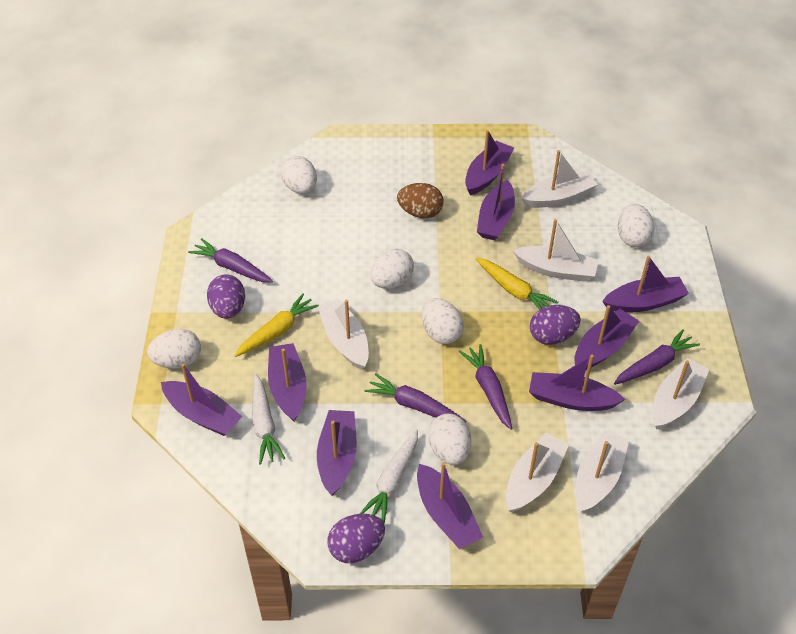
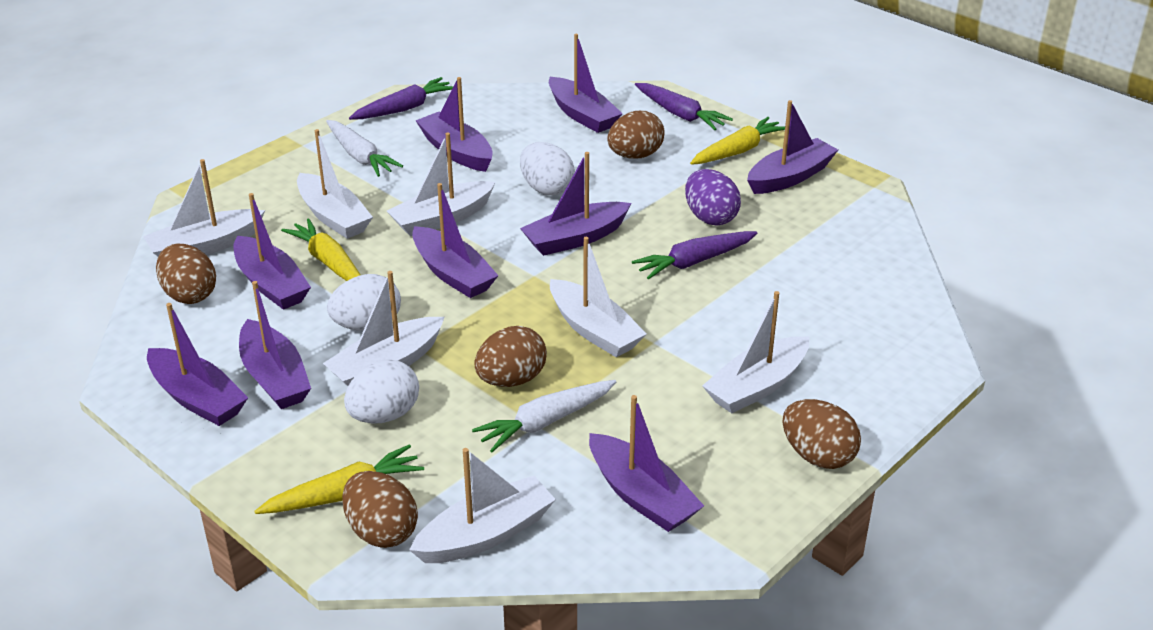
brown egg: 1 -> 5
purple carrot: 4 -> 3
purple egg: 3 -> 1
white boat: 6 -> 7
white egg: 6 -> 3
yellow carrot: 2 -> 3

